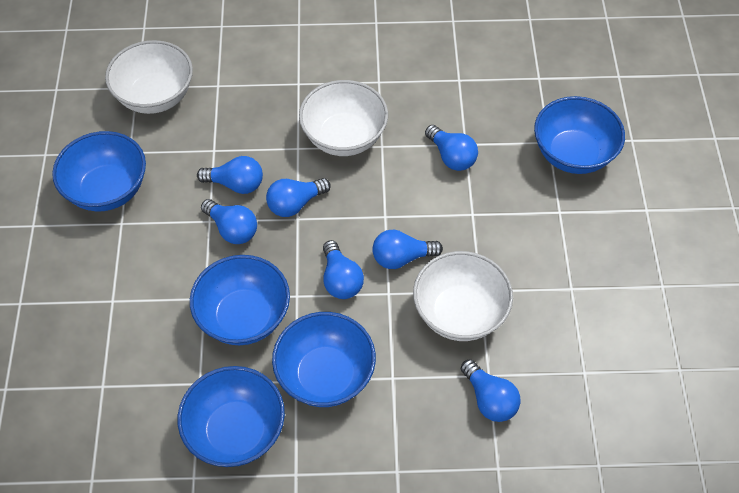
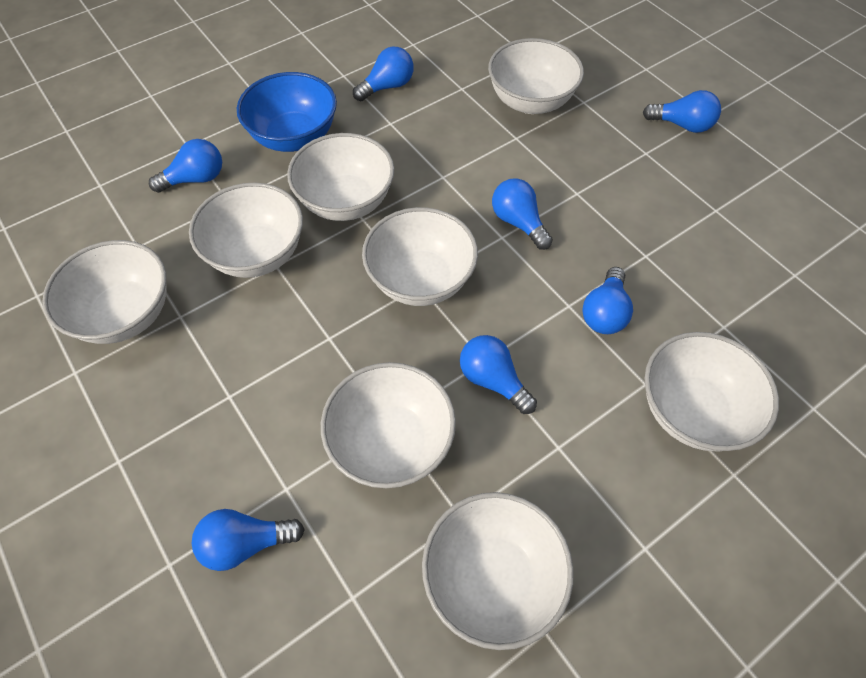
blue bowl: 5 -> 1
white bowl: 3 -> 8

